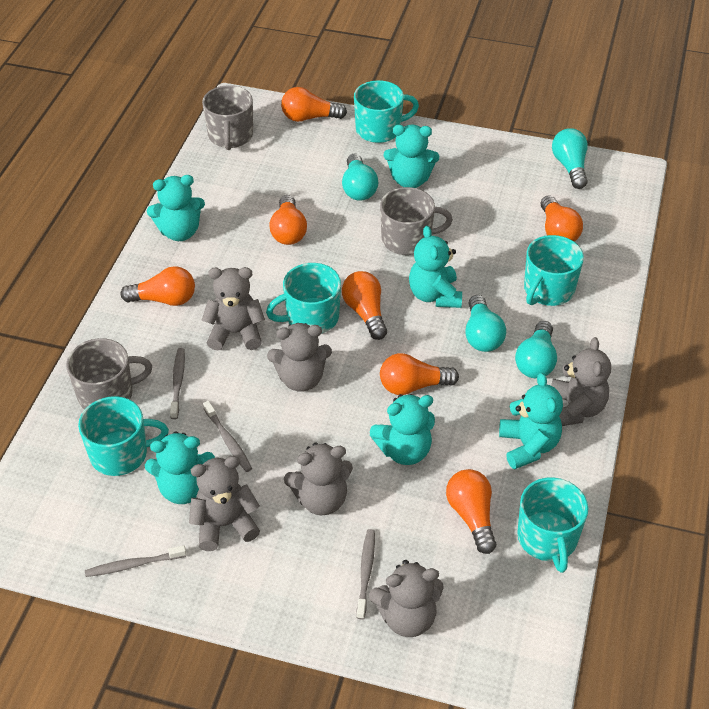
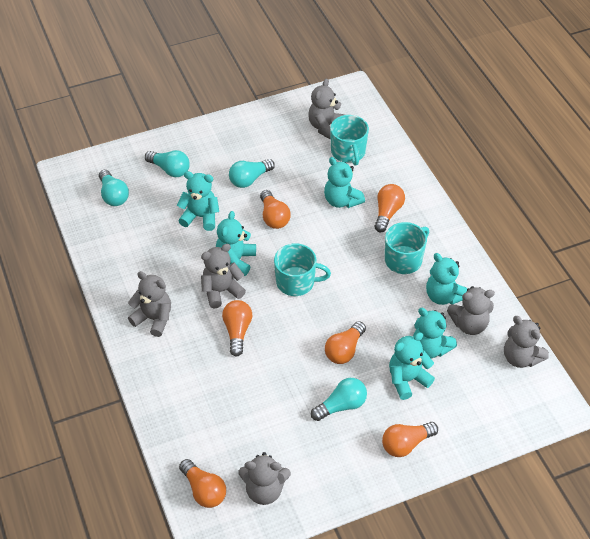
grey mug: 3 -> 0
grey toothbrush: 4 -> 0
orange light bulb: 7 -> 6
turquoise mug: 5 -> 3

